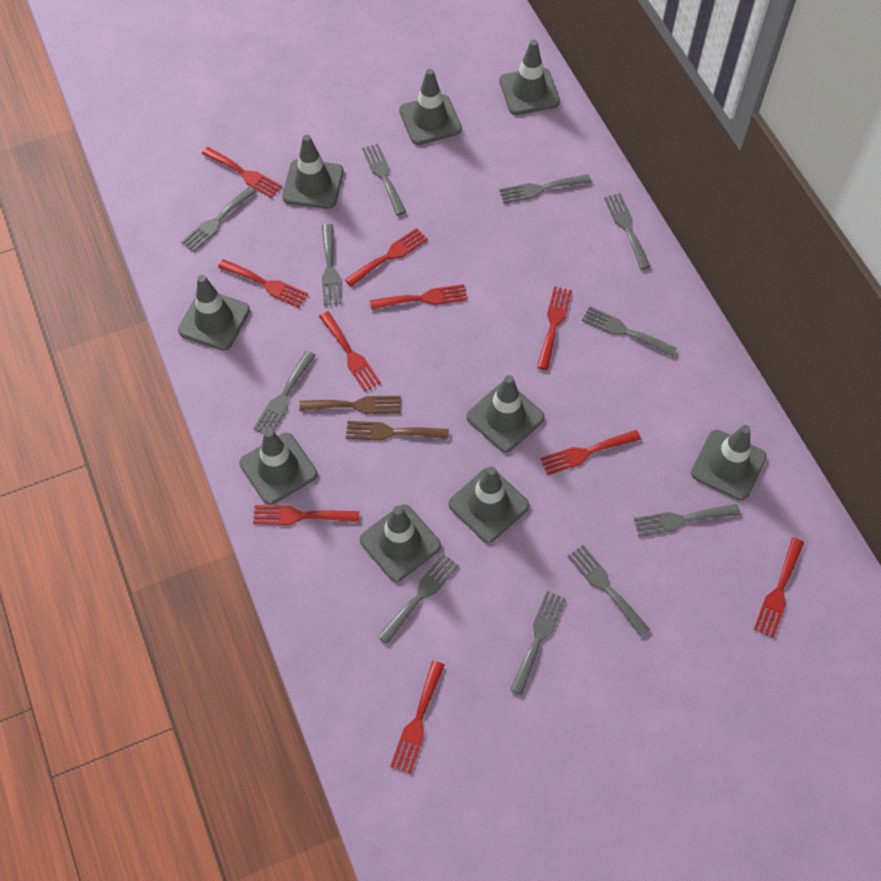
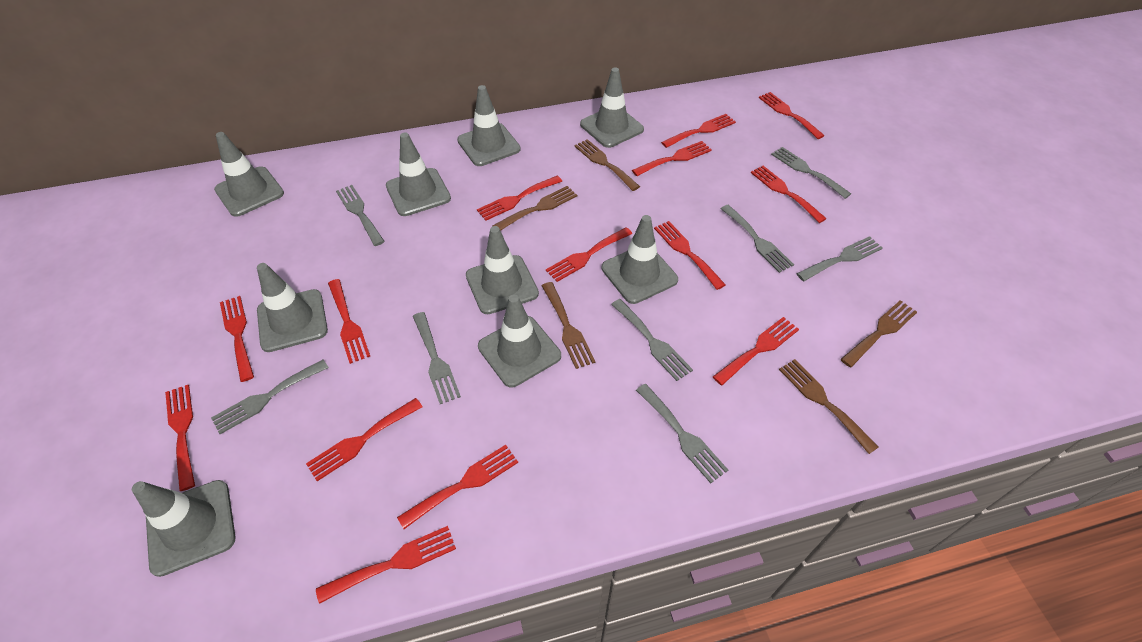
brown fork: 2 -> 5
grey fork: 11 -> 8
red fork: 10 -> 14

